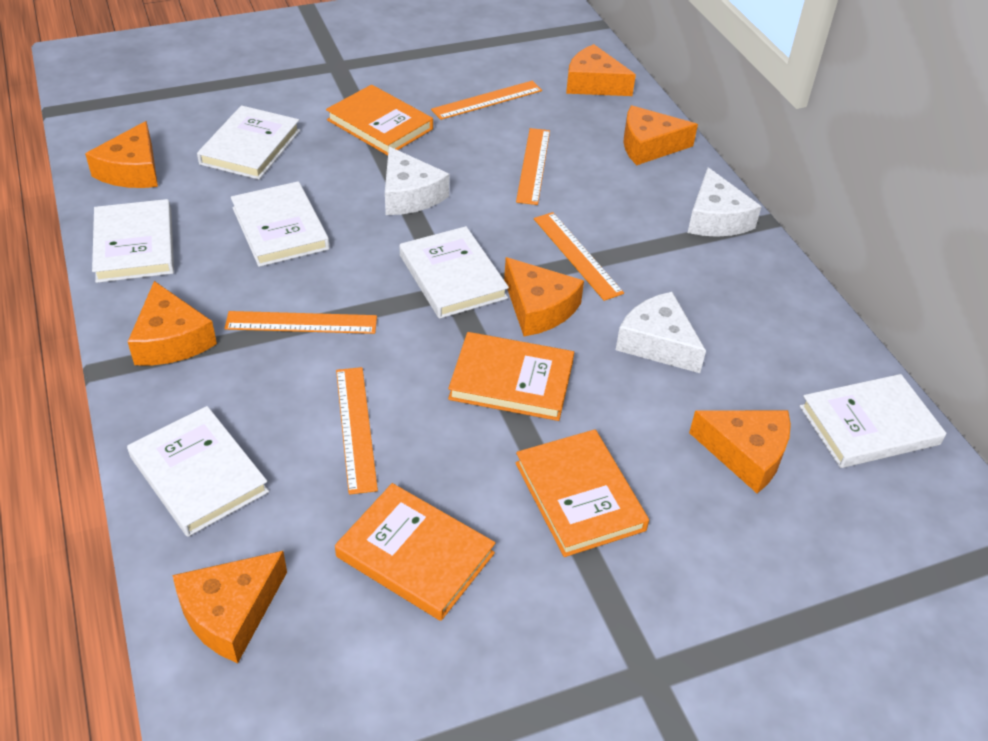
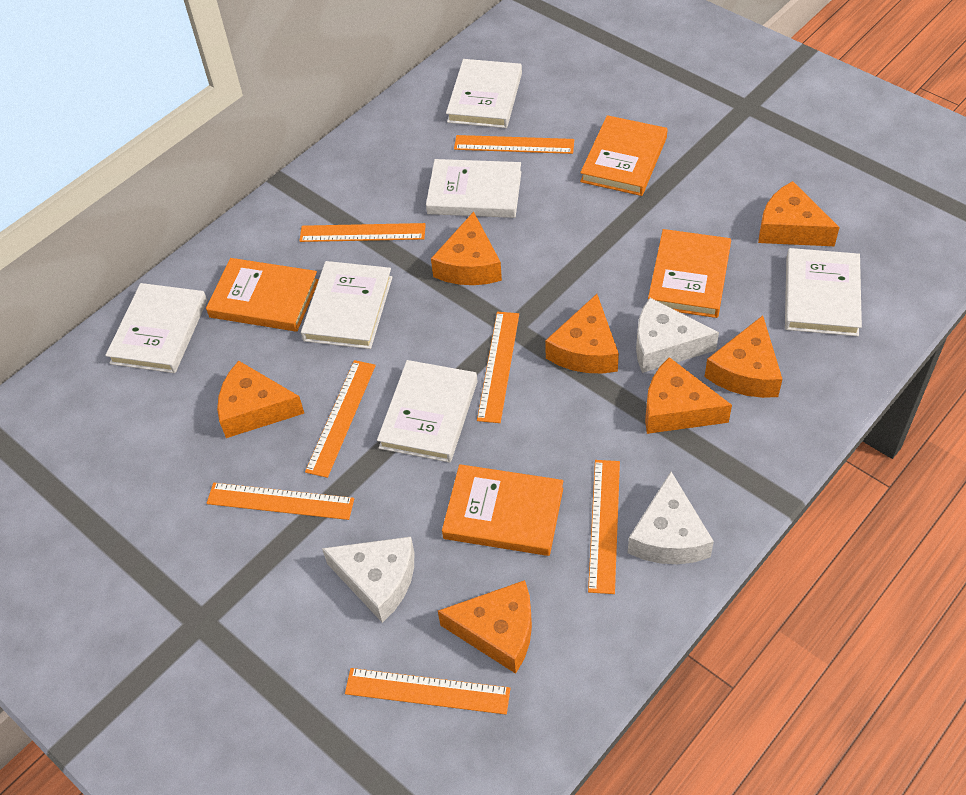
orange ruler: 5 -> 7

